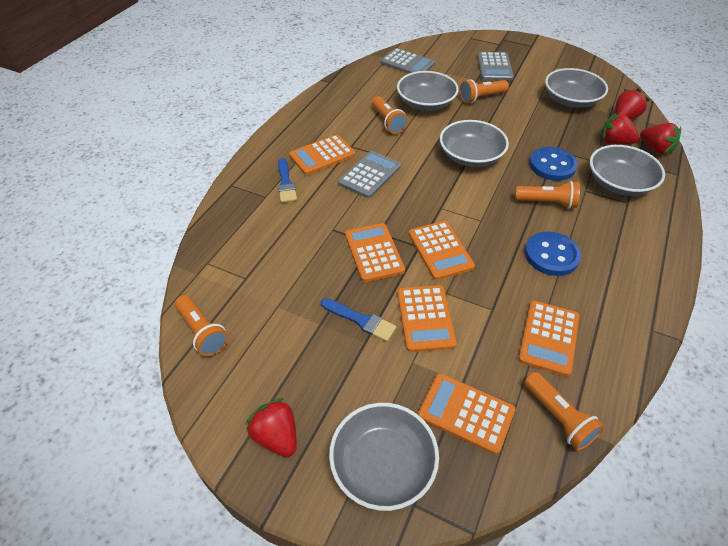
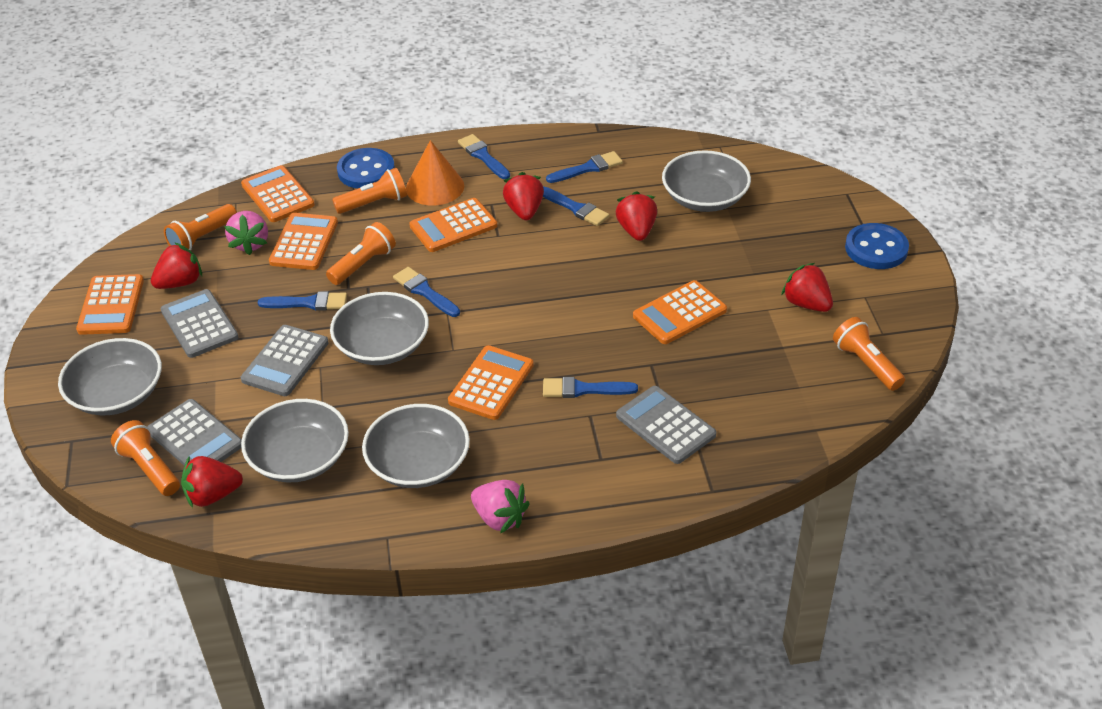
blue brush: 2 -> 6
grey calculator: 3 -> 4
orange cone: 0 -> 1
pink strawberry: 0 -> 2
red strawberry: 4 -> 5

